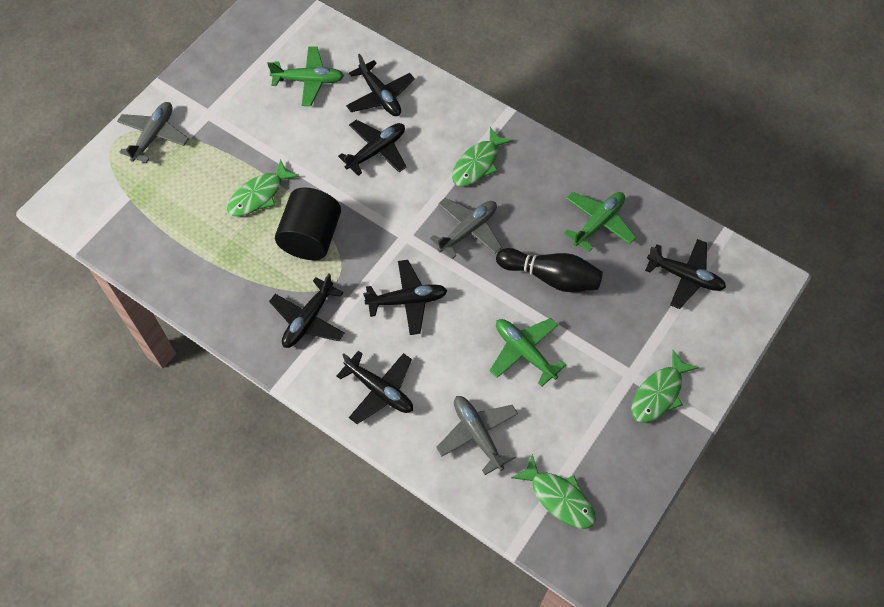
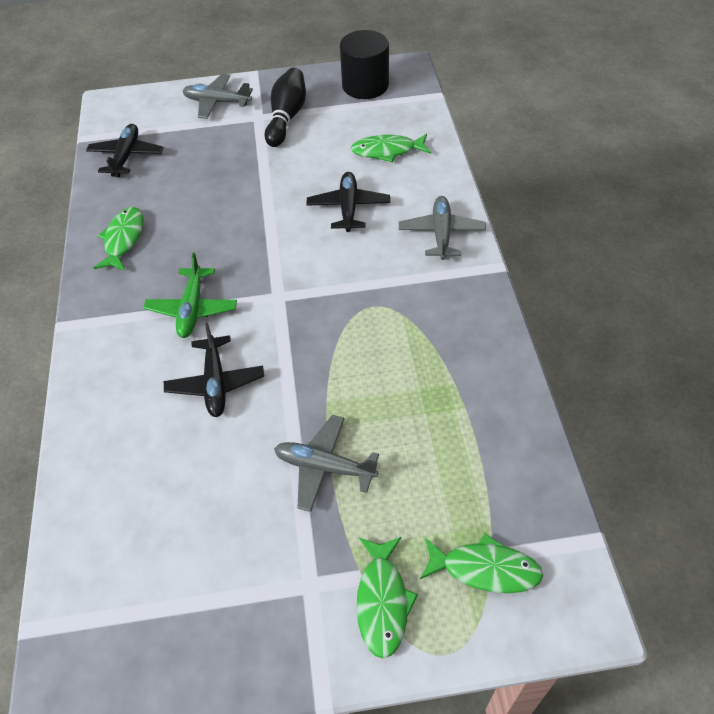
black plane: 6 -> 3
green plane: 3 -> 1

